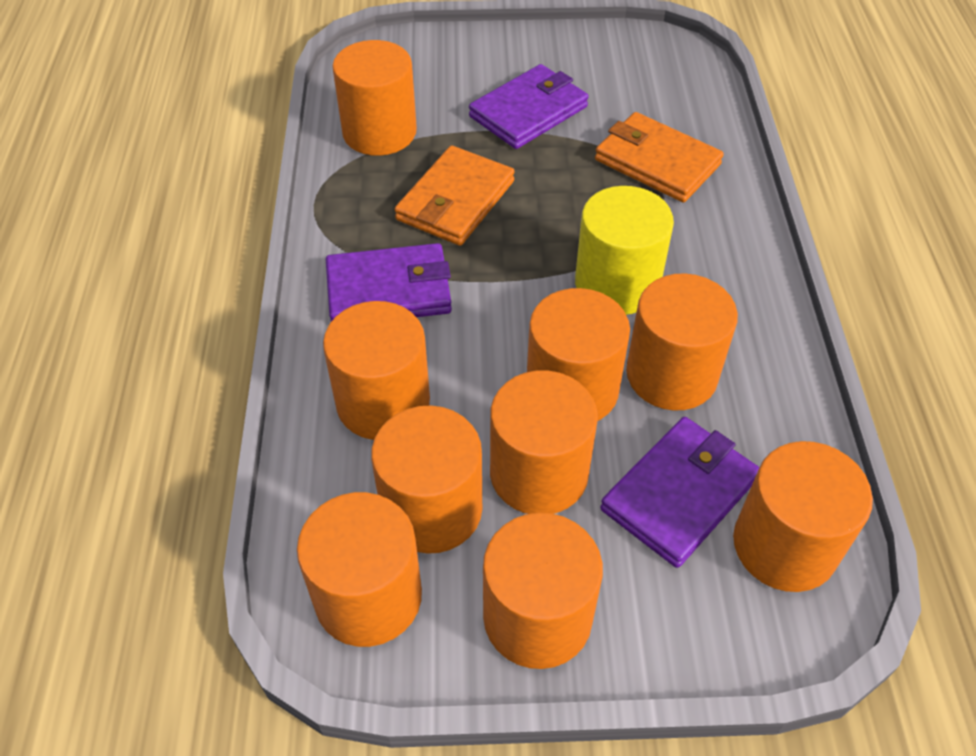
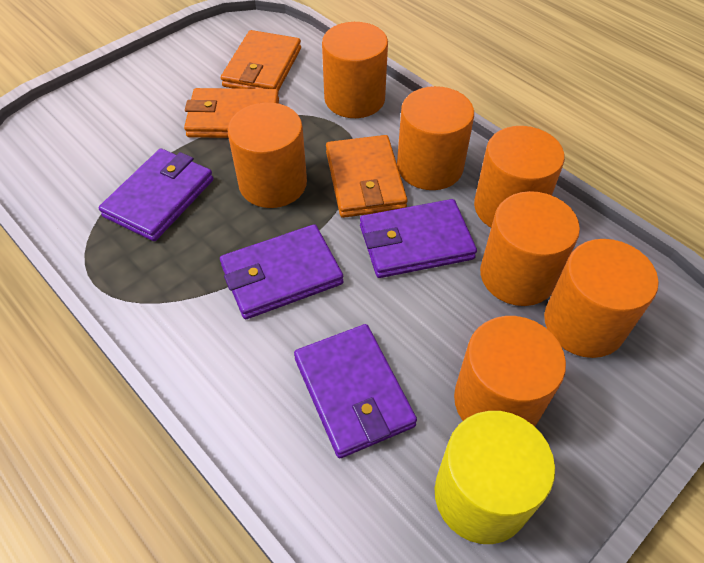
orange cylinder: 9 -> 7
orange wallet: 2 -> 3
purple wallet: 3 -> 4

